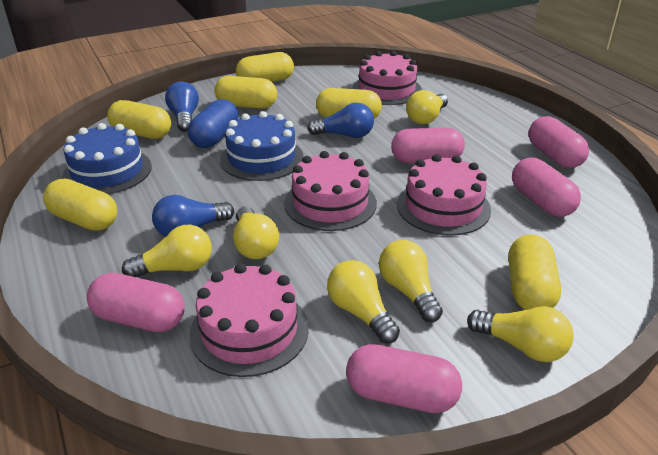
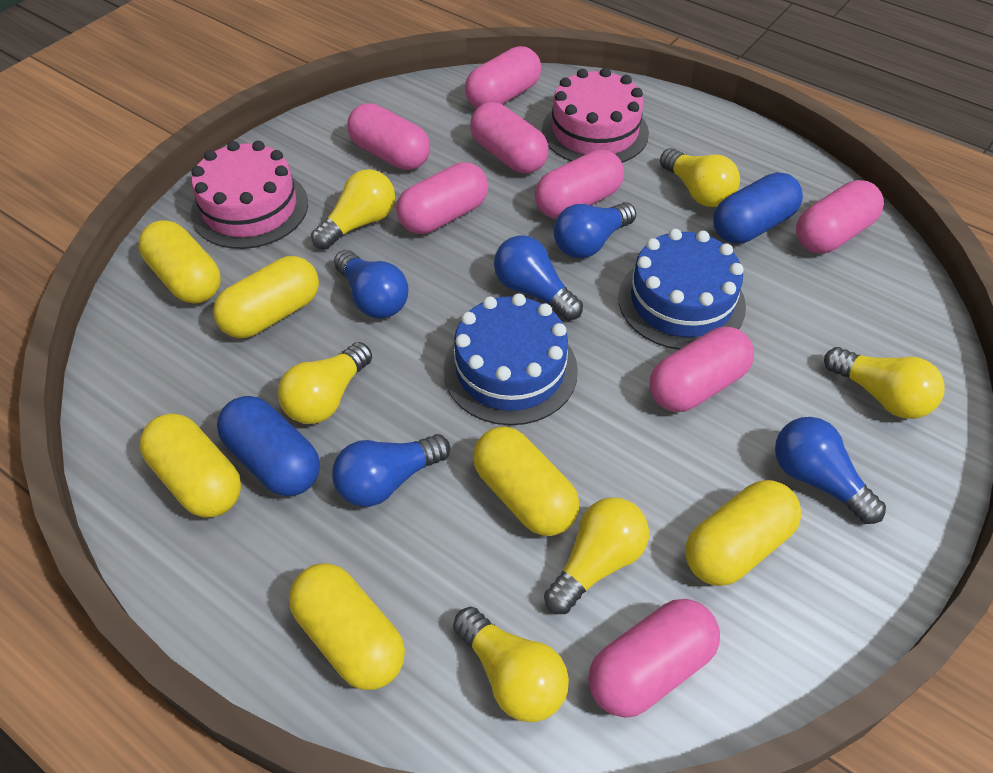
blue capsule: 1 -> 2
blue light bulb: 3 -> 5
pink cake: 4 -> 2
pink capsule: 5 -> 8

